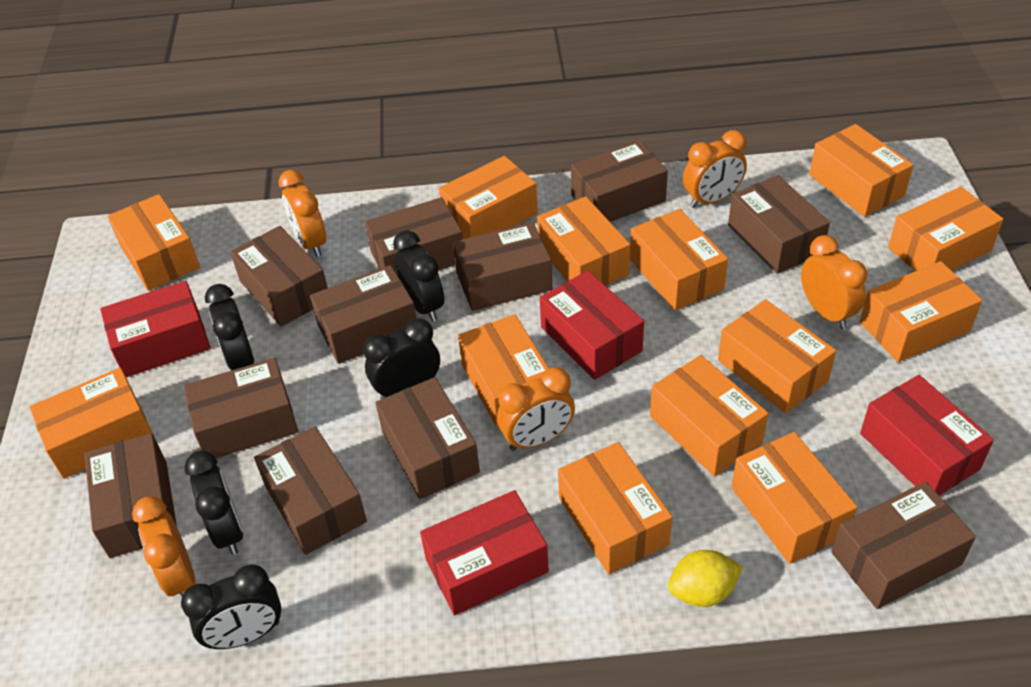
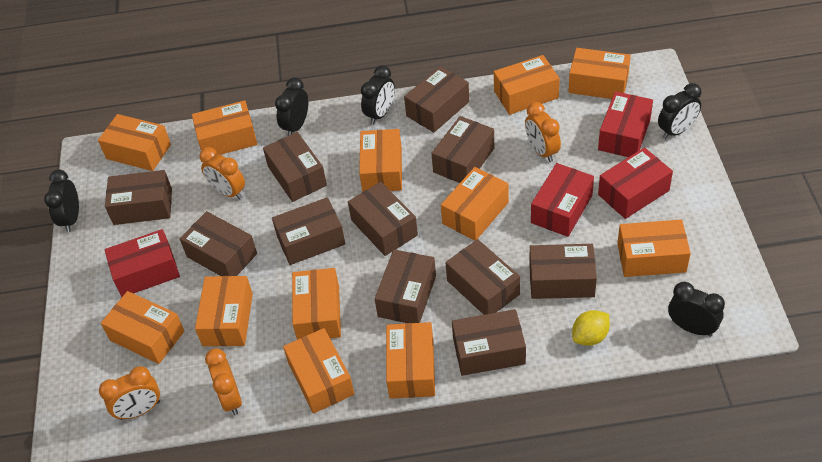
orange box: 13 -> 12
orange clock: 5 -> 4

